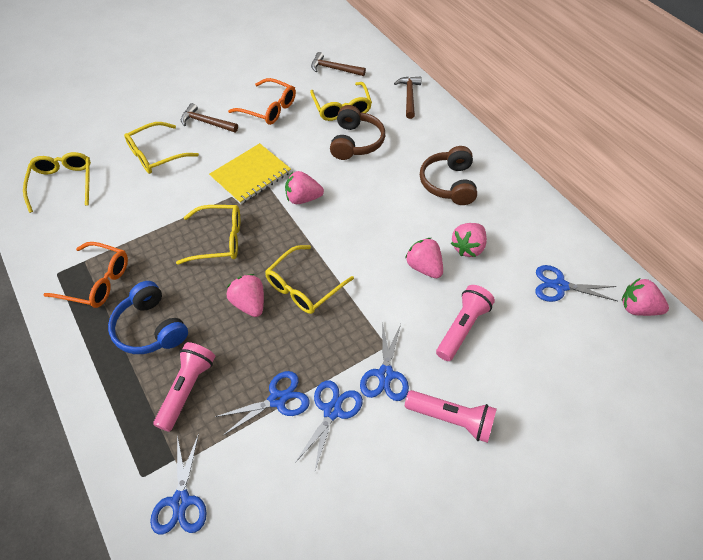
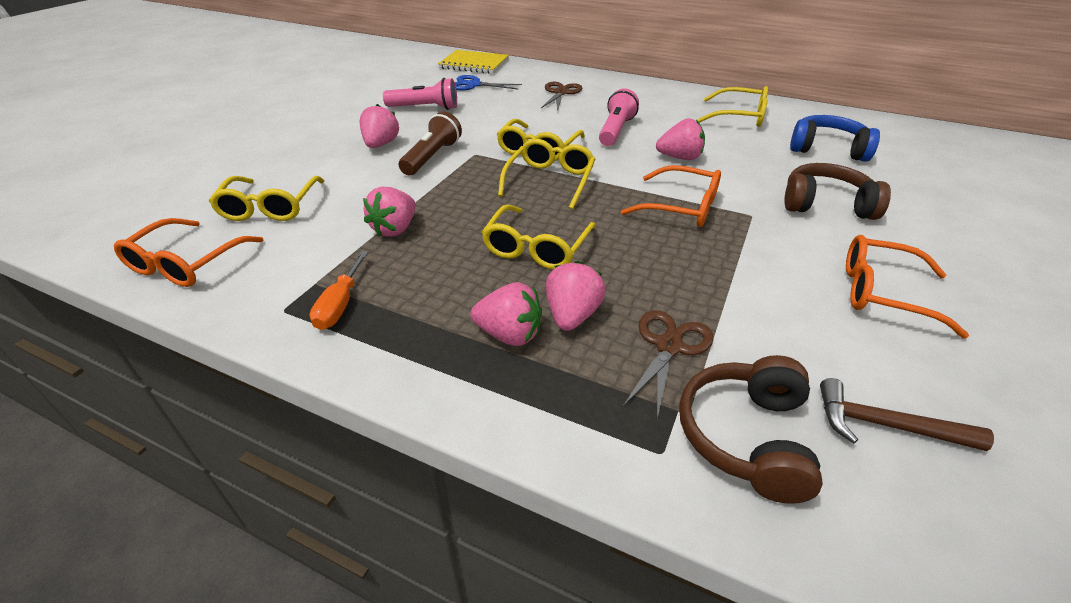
blue scissors: 5 -> 1
brown flashlight: 0 -> 1
brown hammer: 3 -> 1
brown scissors: 0 -> 2
orange glasses: 2 -> 3
orange screwdriver: 0 -> 1
pink flashlight: 3 -> 2

